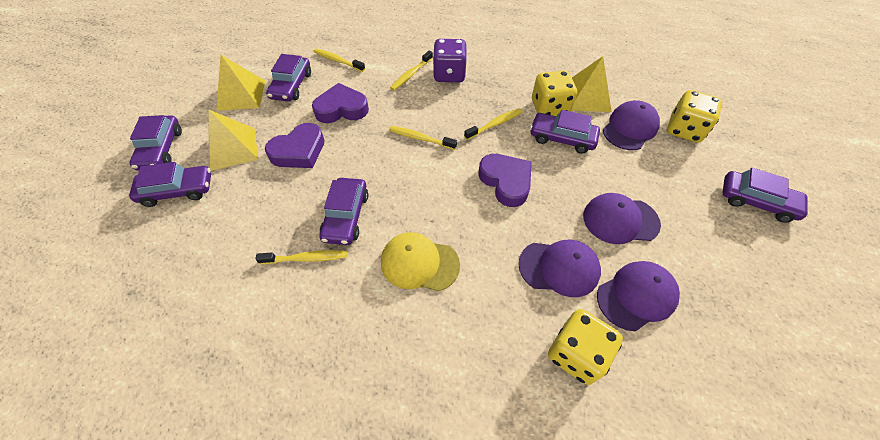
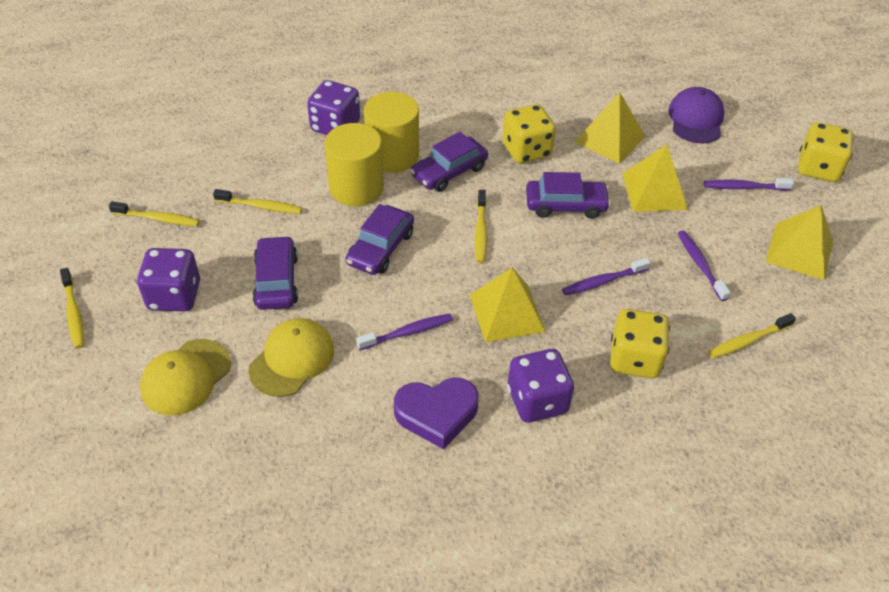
purple cap: 4 -> 1
purple car: 6 -> 4
purple dice: 1 -> 3
purple heart: 3 -> 1
purple toothbrush: 0 -> 4
yellow cap: 1 -> 2
yellow cylinder: 0 -> 2
yellow pyramid: 3 -> 4

